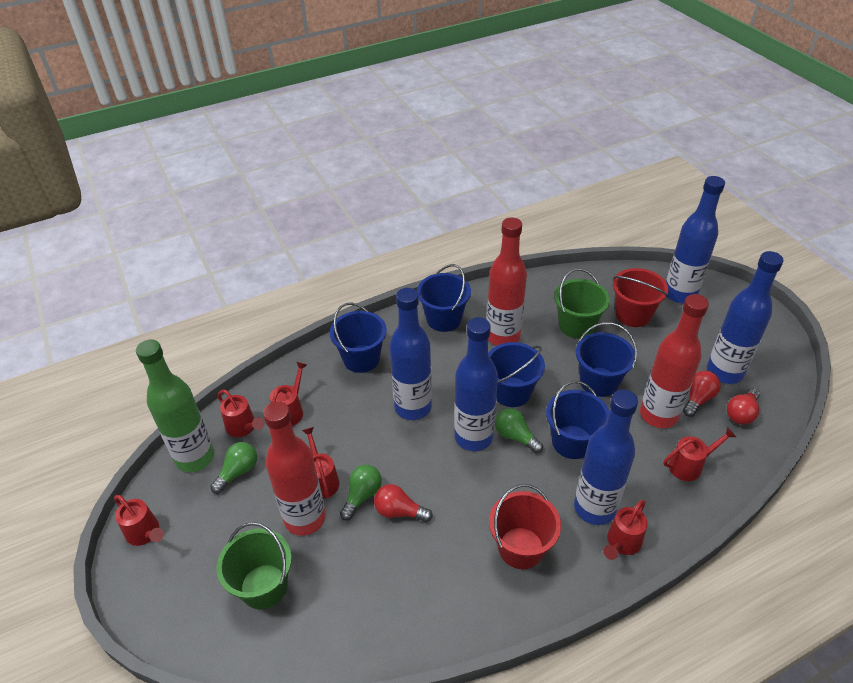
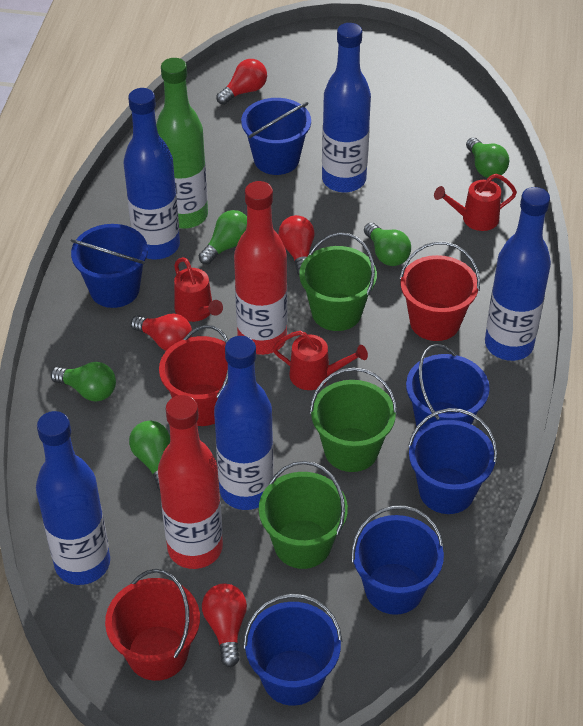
blue bucket: 5 -> 6
green bucket: 2 -> 3
green light bulb: 3 -> 5
red bottle: 3 -> 2
red bucket: 2 -> 3
red light bulb: 3 -> 4
red watering can: 6 -> 3

